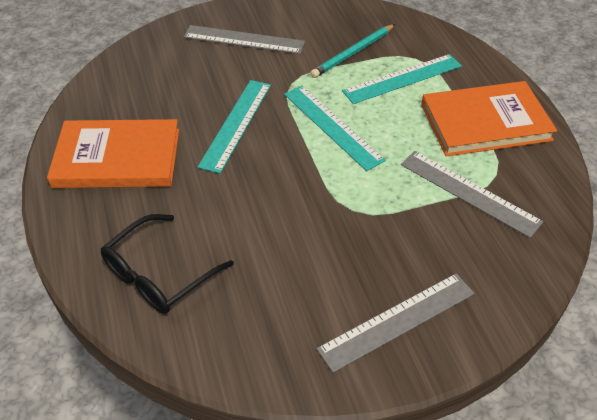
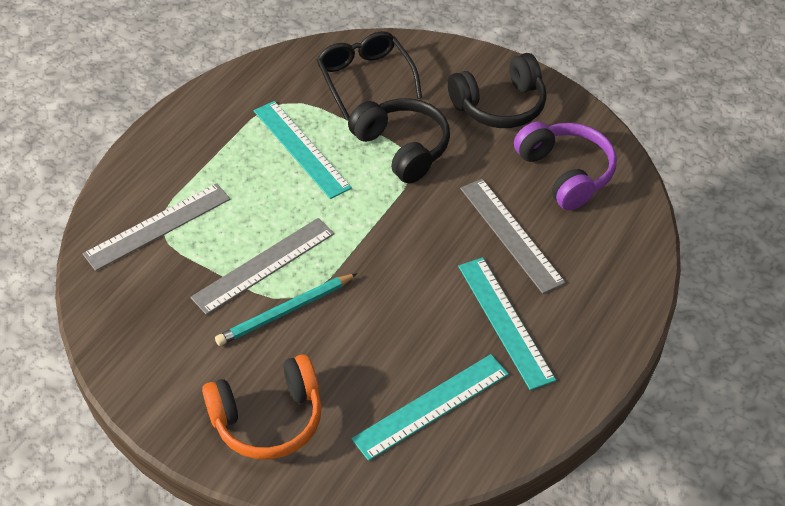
black headphones: 0 -> 2
orange book: 2 -> 0
orange headphones: 0 -> 1
purple headphones: 0 -> 1

